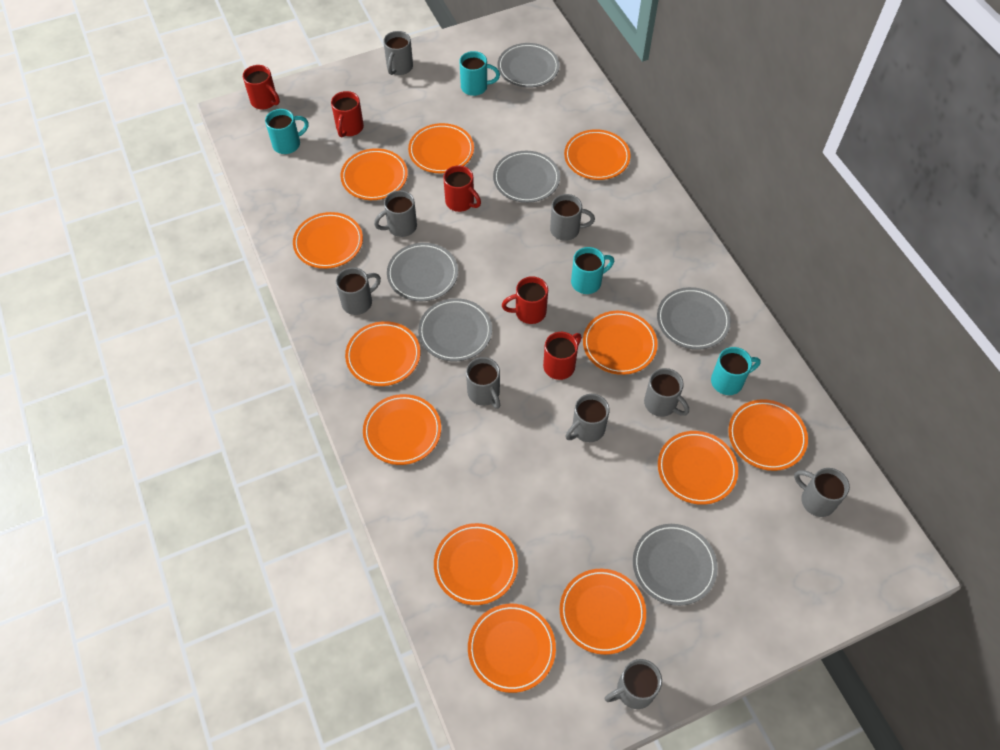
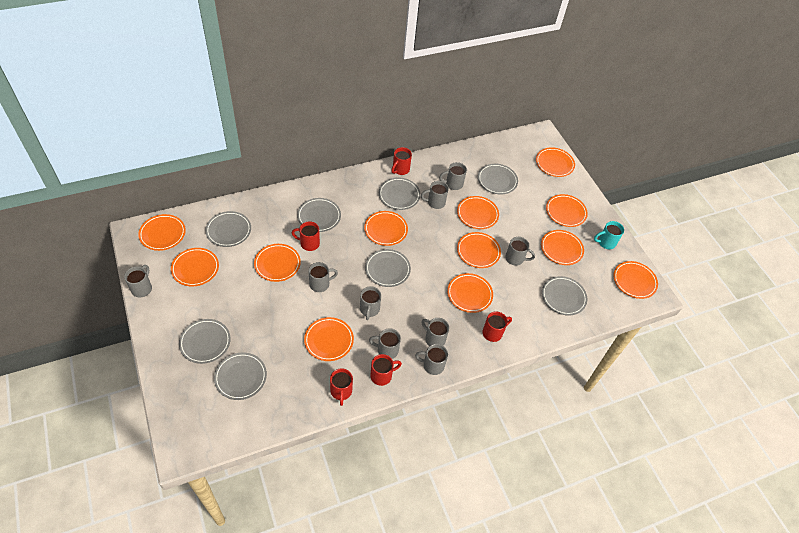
grey plate: 6 -> 8
turquoise mug: 4 -> 1

